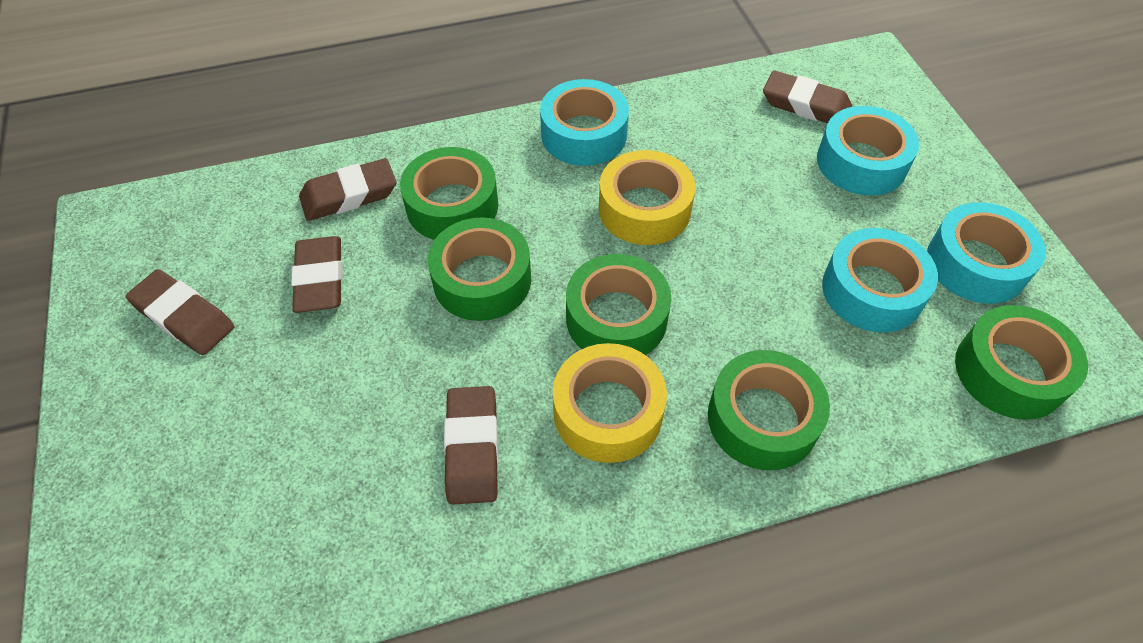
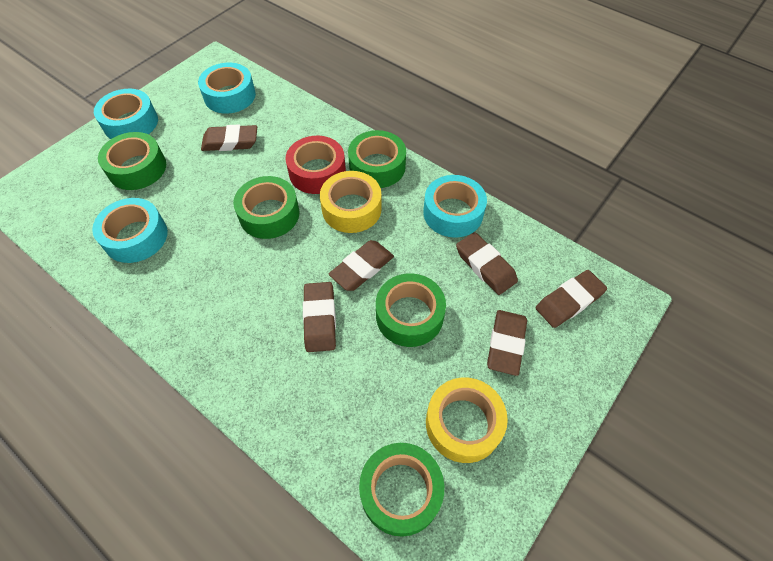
brown eraser: 5 -> 6
red tape: 0 -> 1

